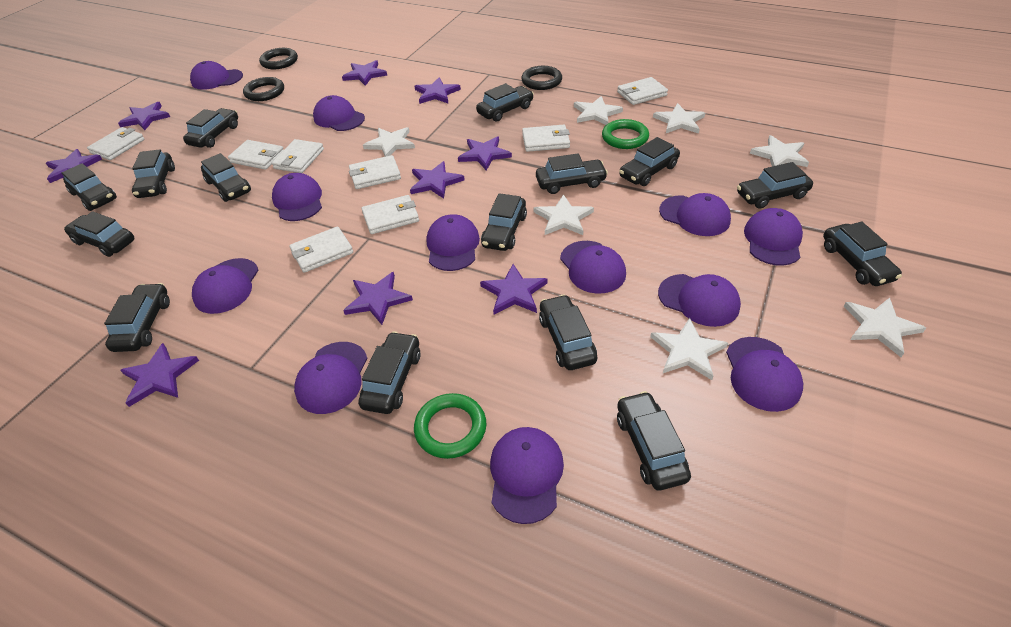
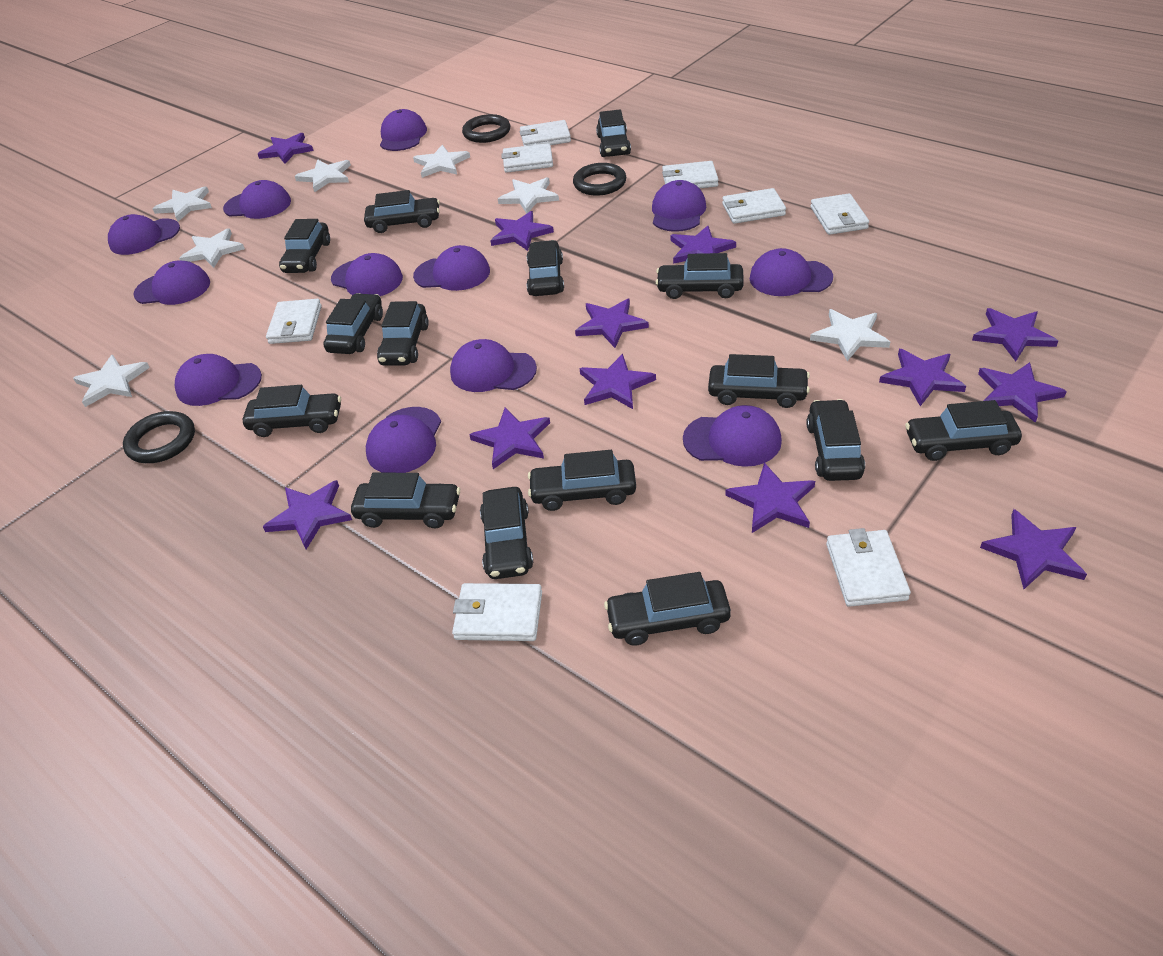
green ring: 2 -> 0
purple star: 9 -> 12

